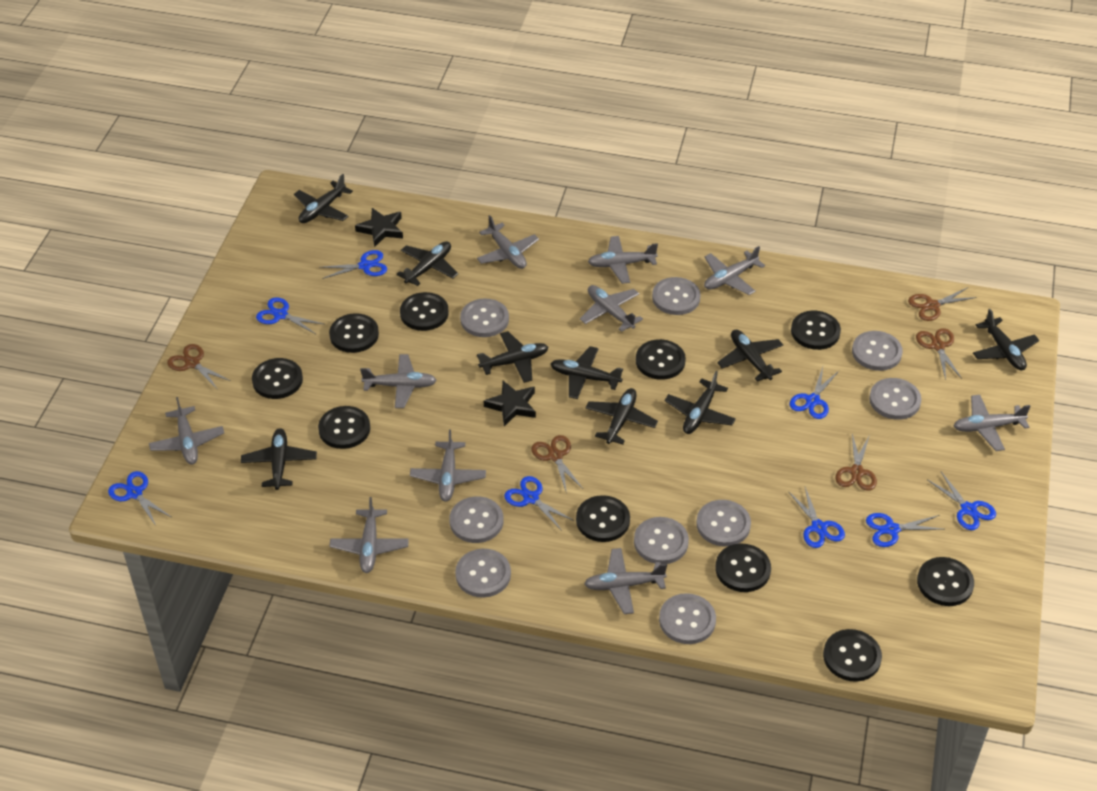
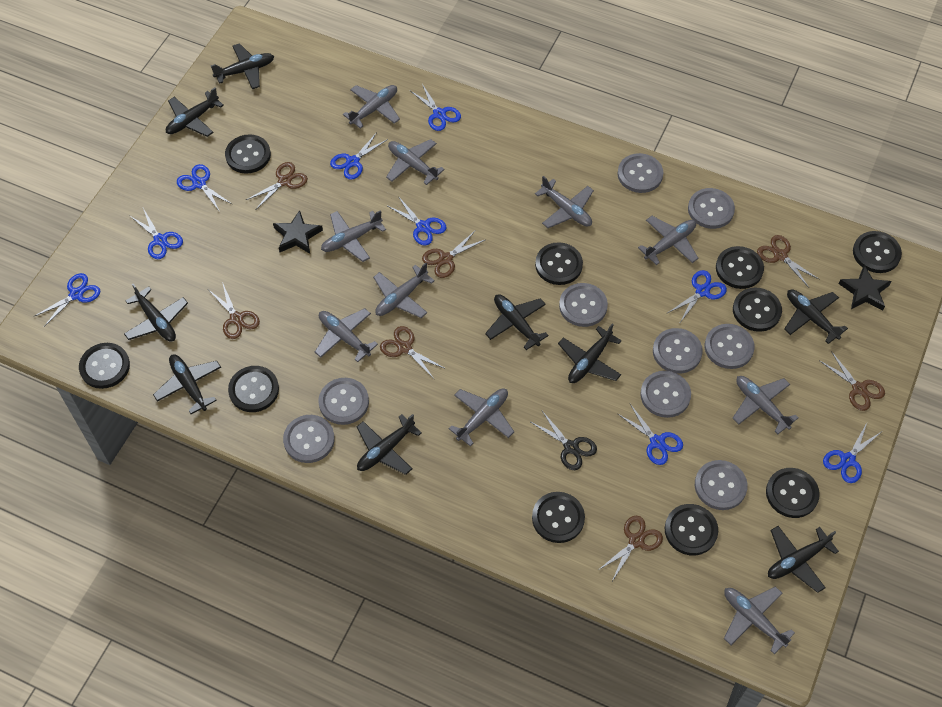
black scissors: 0 -> 1
blue scissors: 8 -> 9
brown scissors: 5 -> 7

